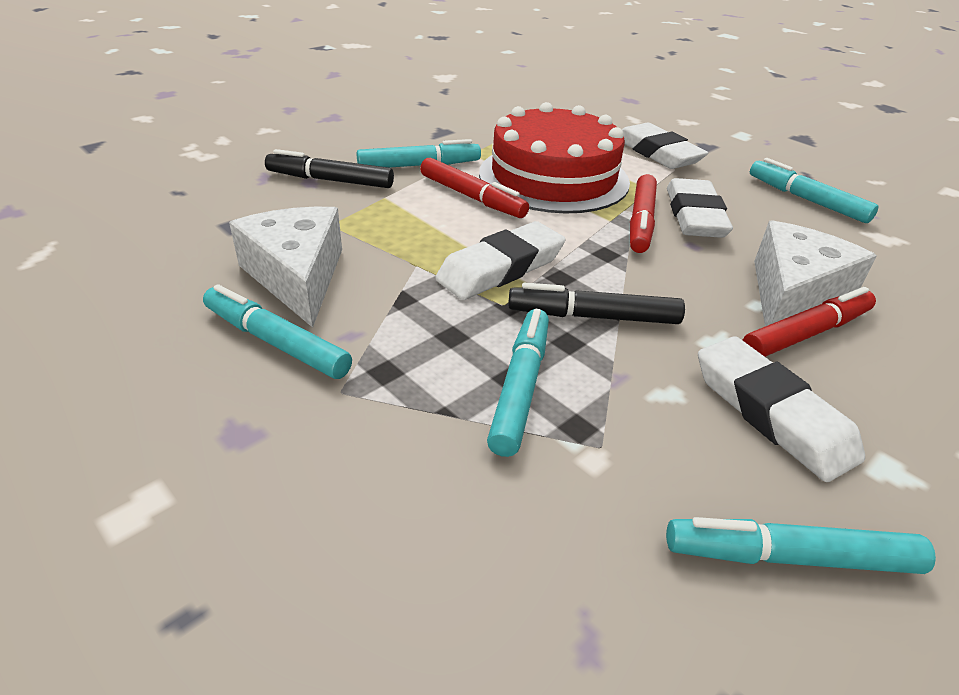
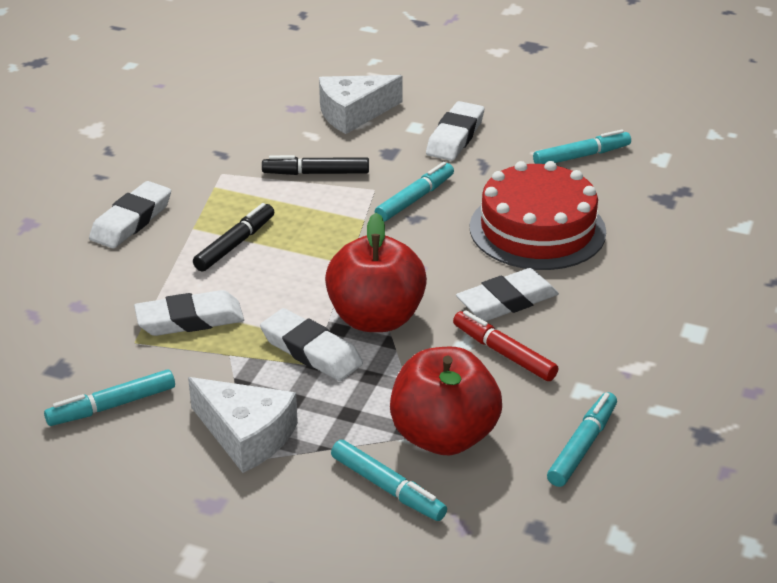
red apple: 0 -> 2
red marker: 3 -> 1
white eraser: 4 -> 5

